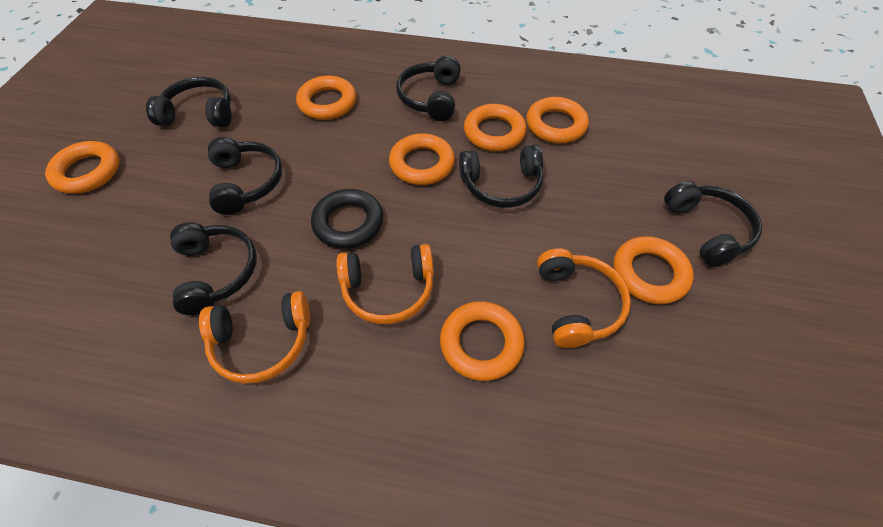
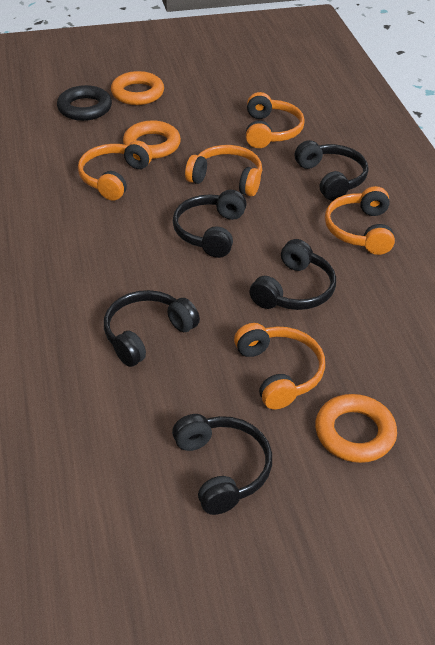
black headphones: 6 -> 5
orange headphones: 3 -> 5
orange ring: 7 -> 3

